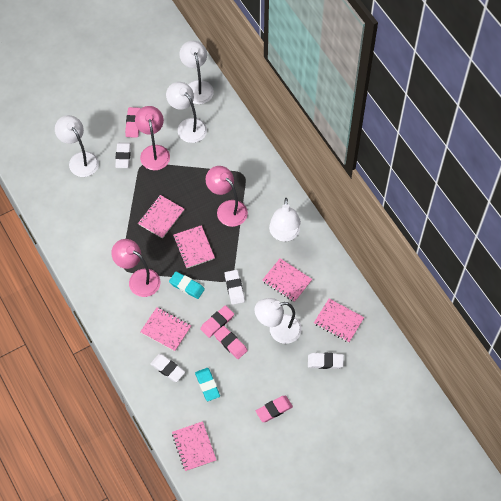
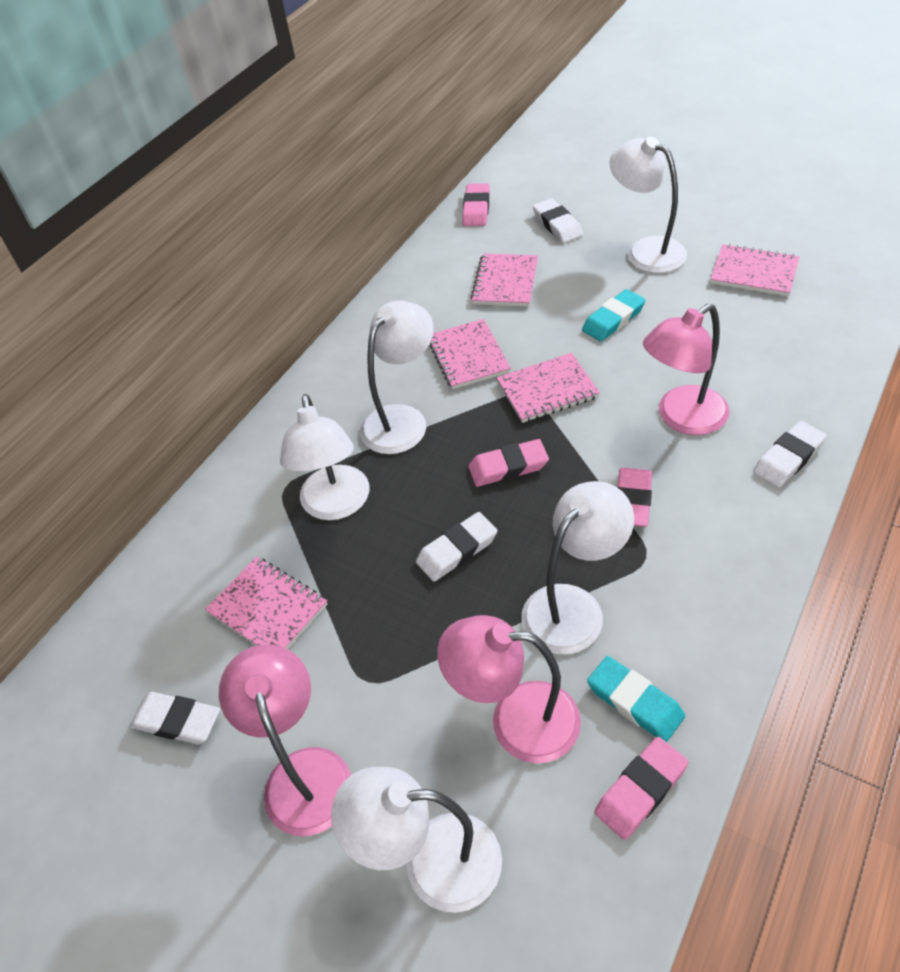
pink notebook: 6 -> 5

